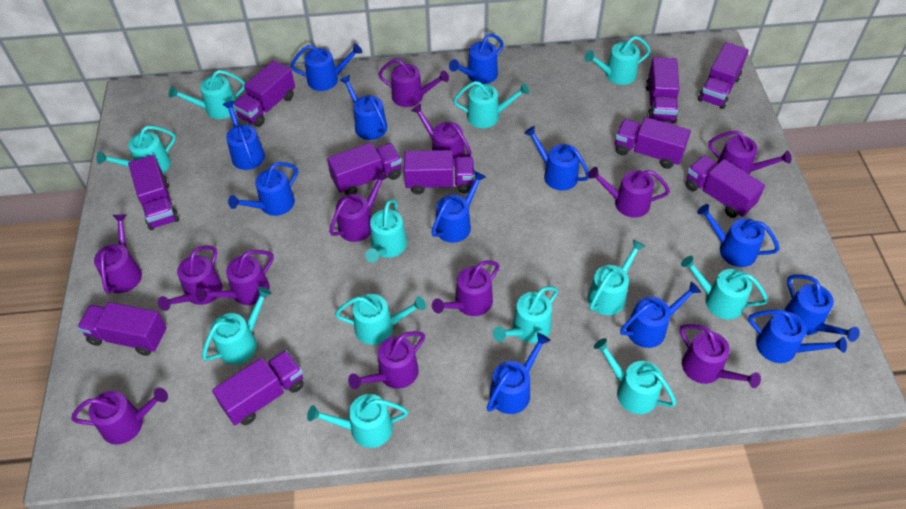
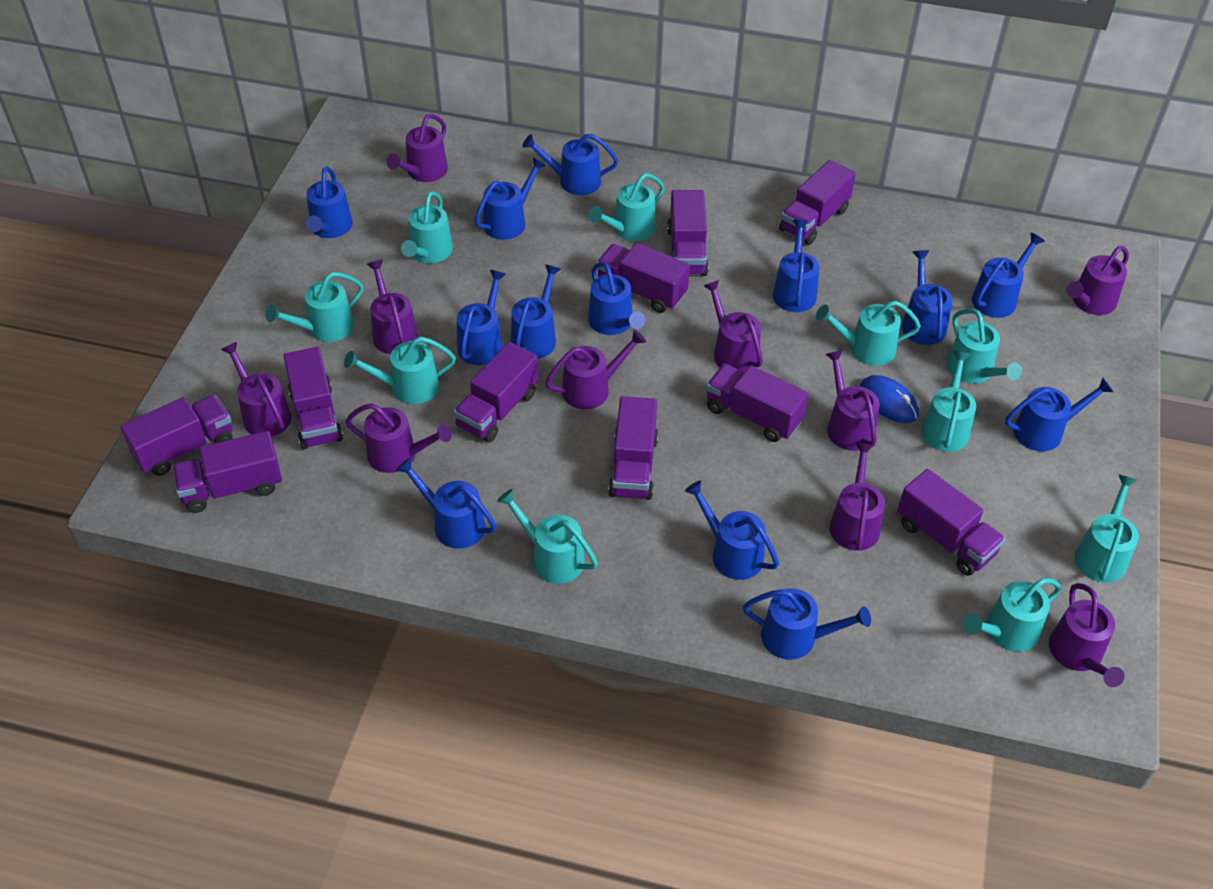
blue mouse: 0 -> 1
blue watering can: 12 -> 13
purple watering can: 12 -> 10
turquoise watering can: 12 -> 10

